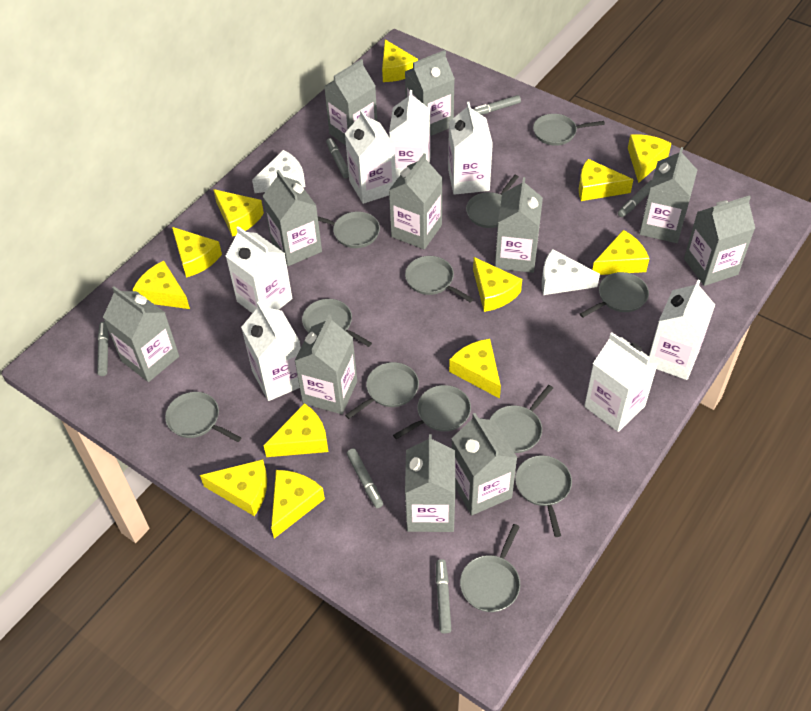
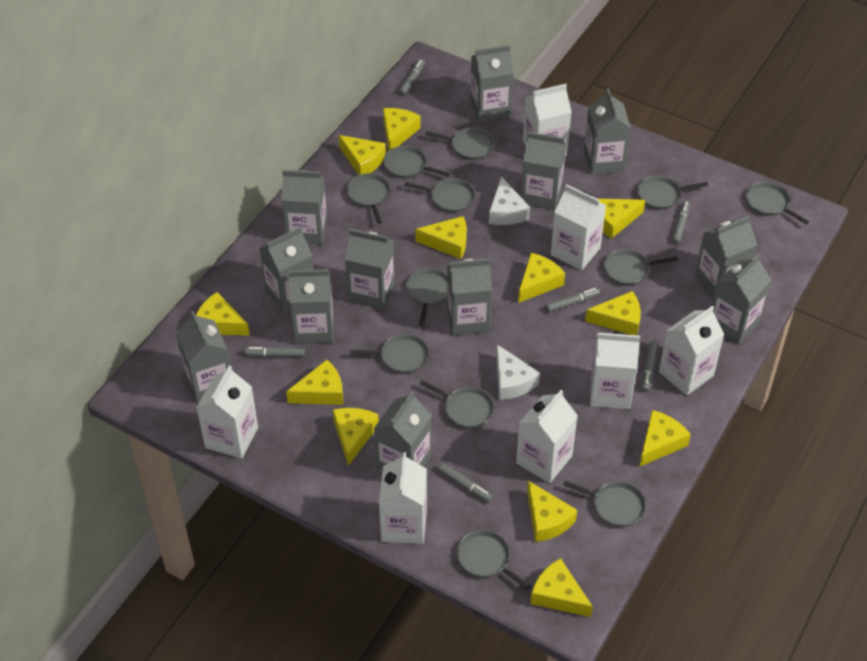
grey carton: 11 -> 12

